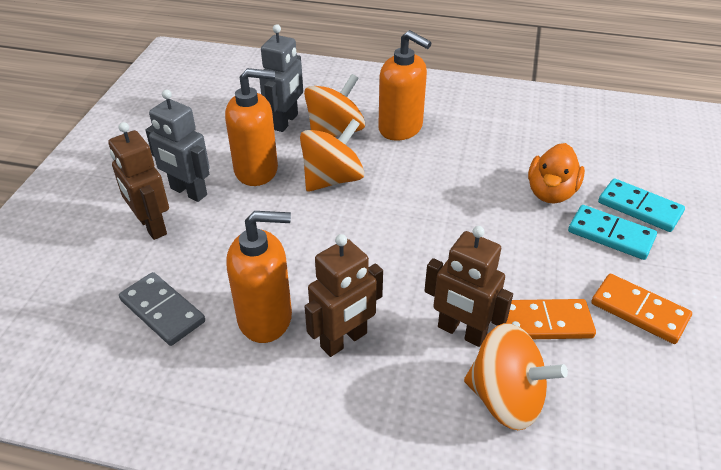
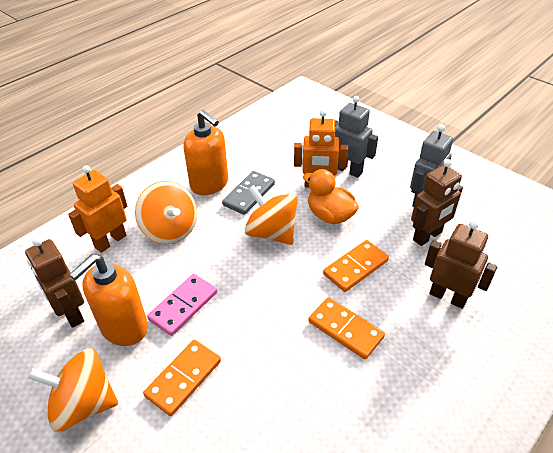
orange domino: 2 -> 3
orange robot: 0 -> 2
orange soap dispenser: 3 -> 2
pink domino: 0 -> 1
turquoise domino: 2 -> 0

